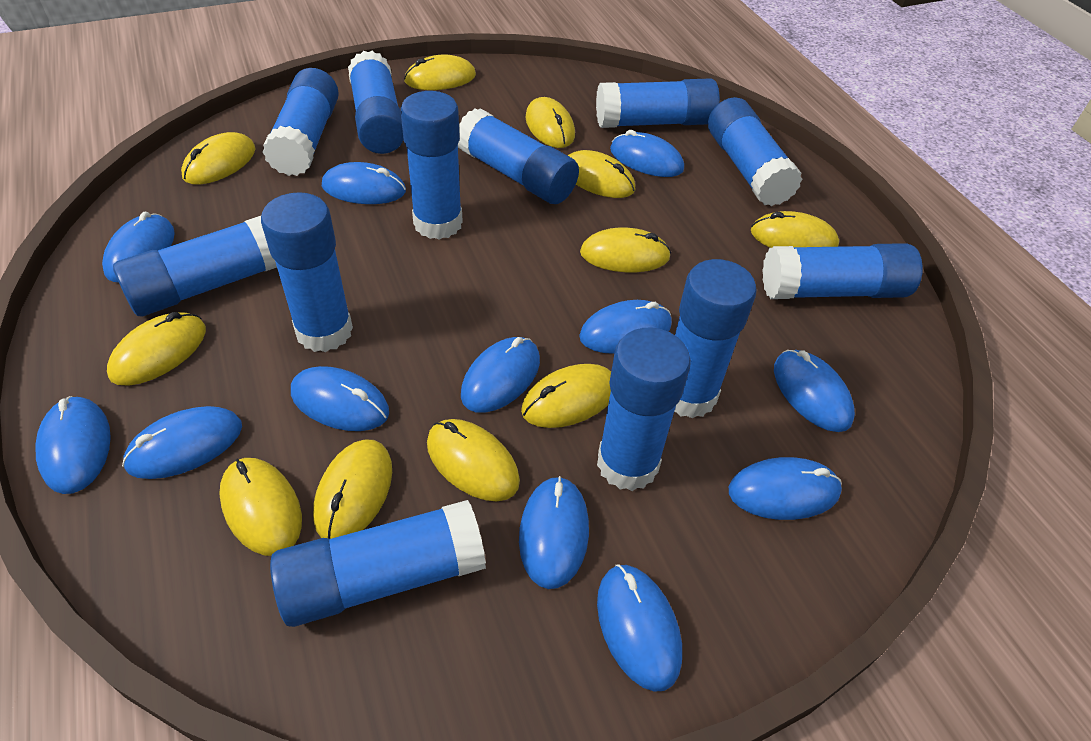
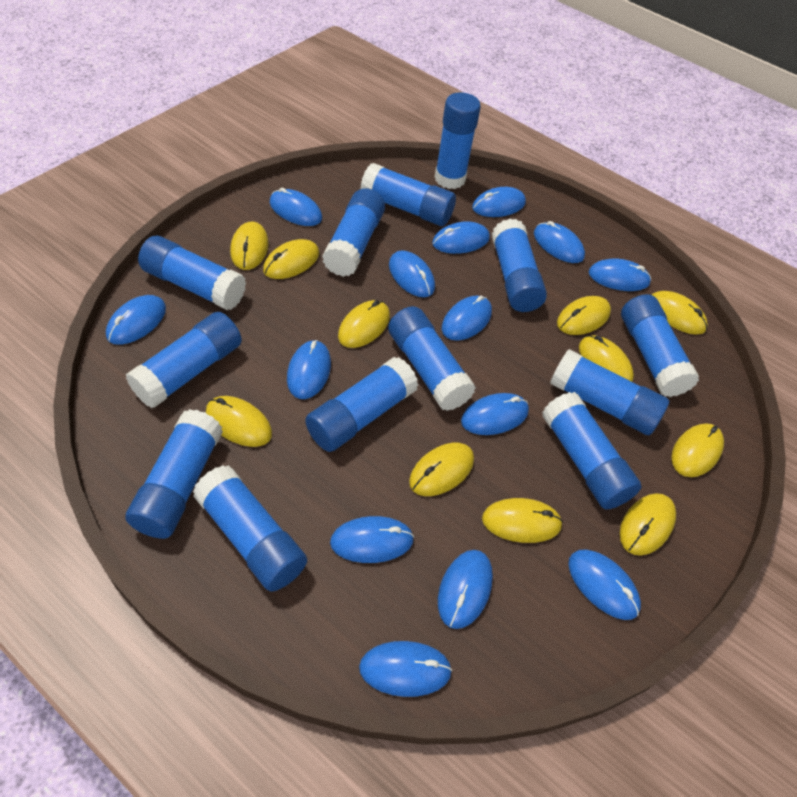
blue glue stick: 12 -> 13
blue mouse: 12 -> 14

